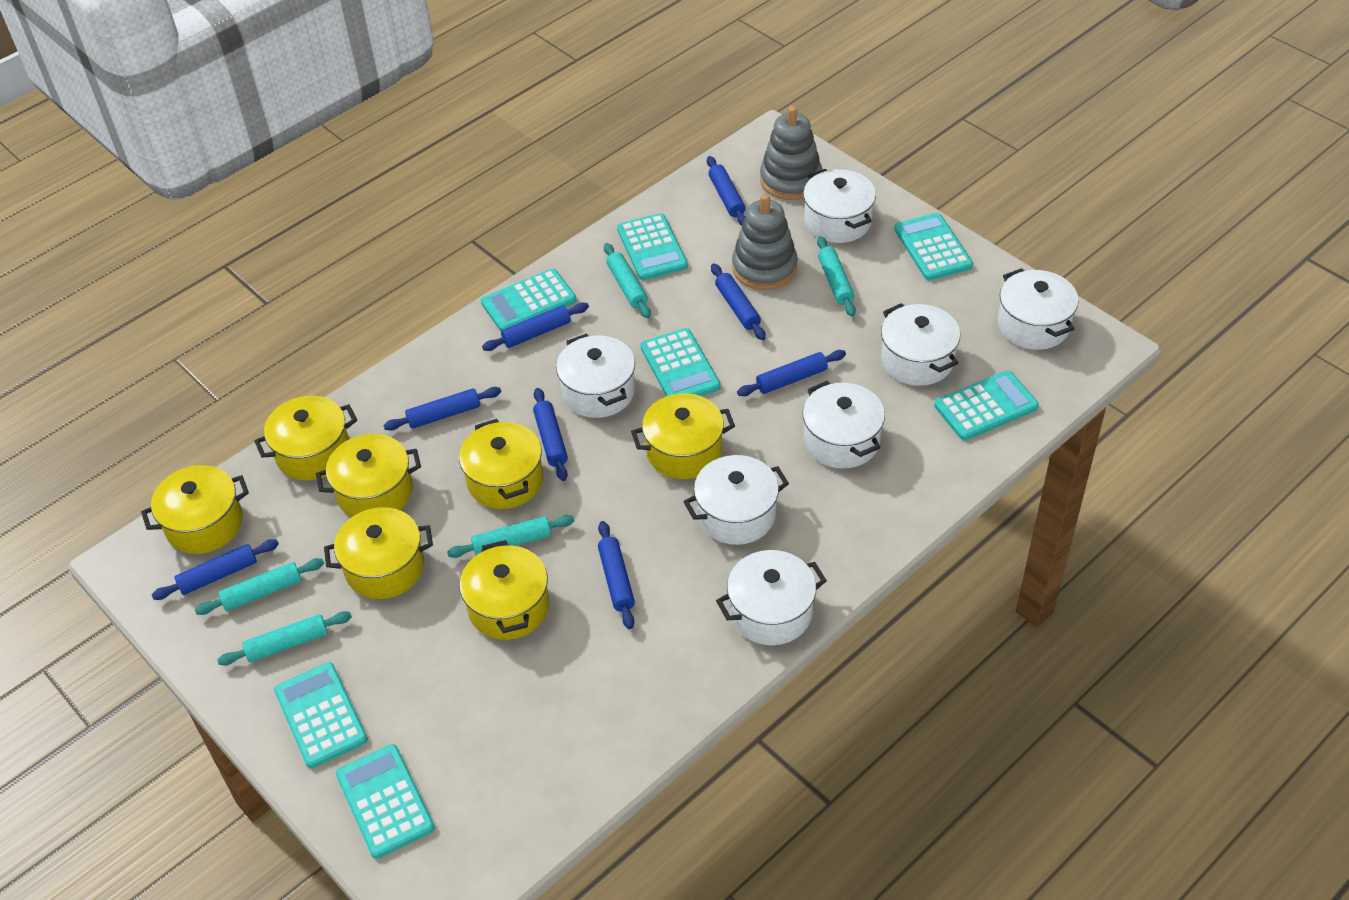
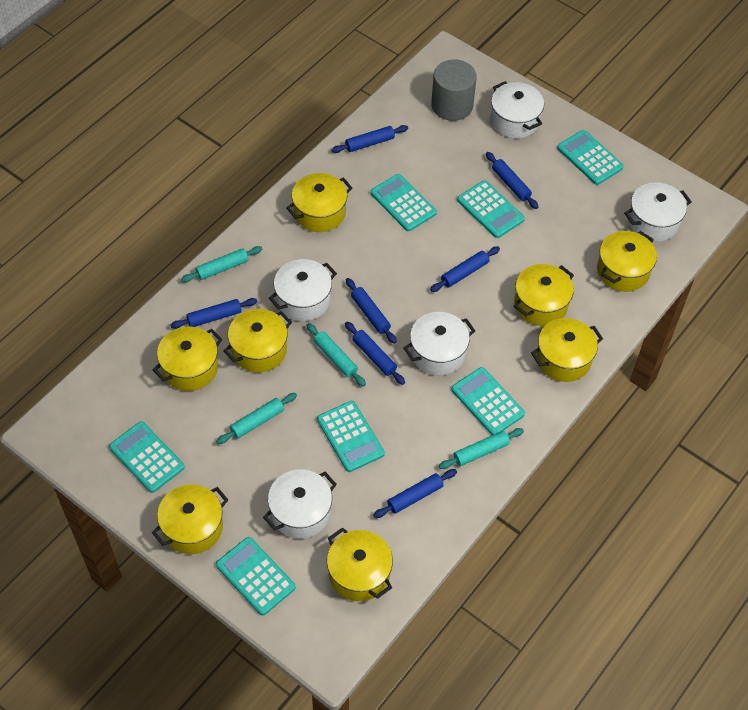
blue rolling pin: 8 -> 7
grey cylinder: 0 -> 1
grey stacking toy: 2 -> 0
turquoise rolling pin: 5 -> 4
white pot: 7 -> 5
yellow pot: 7 -> 8

